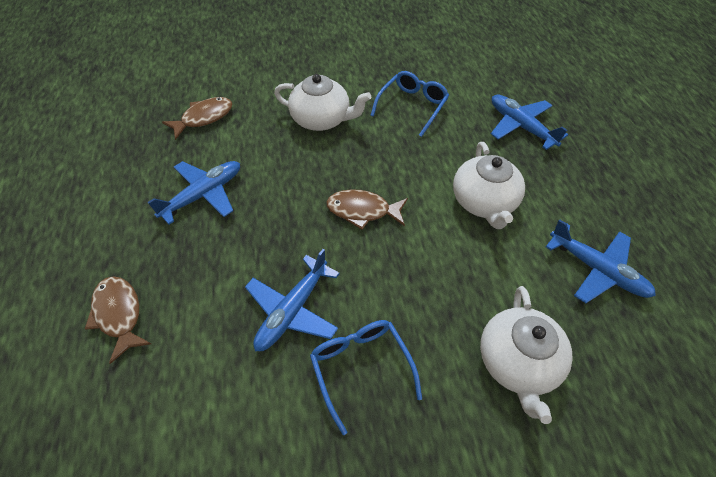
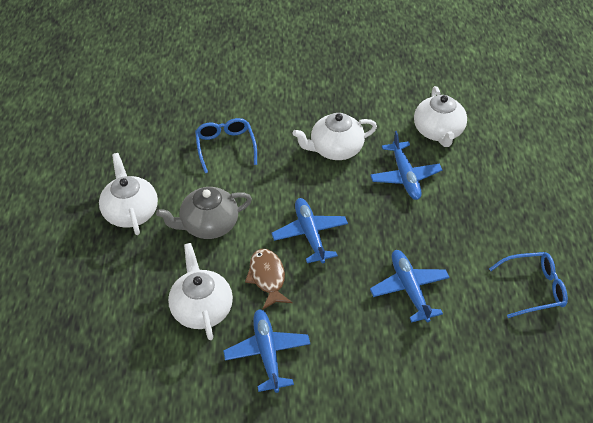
brown fish: 3 -> 1
grey teapot: 0 -> 1
white teapot: 3 -> 4

